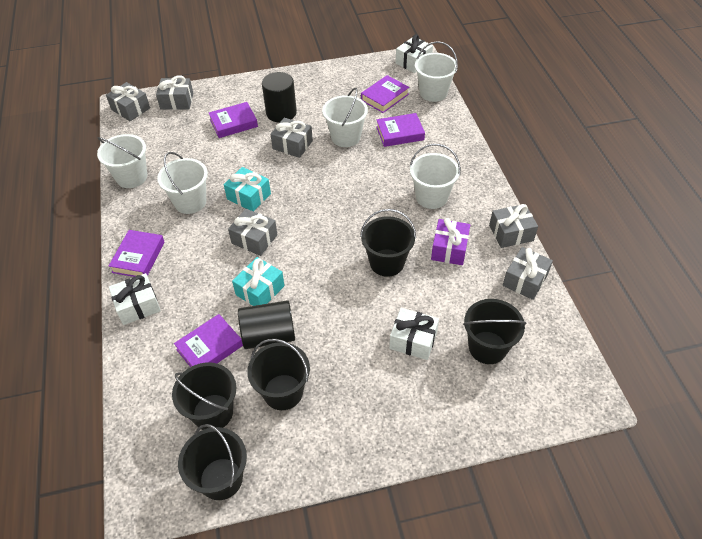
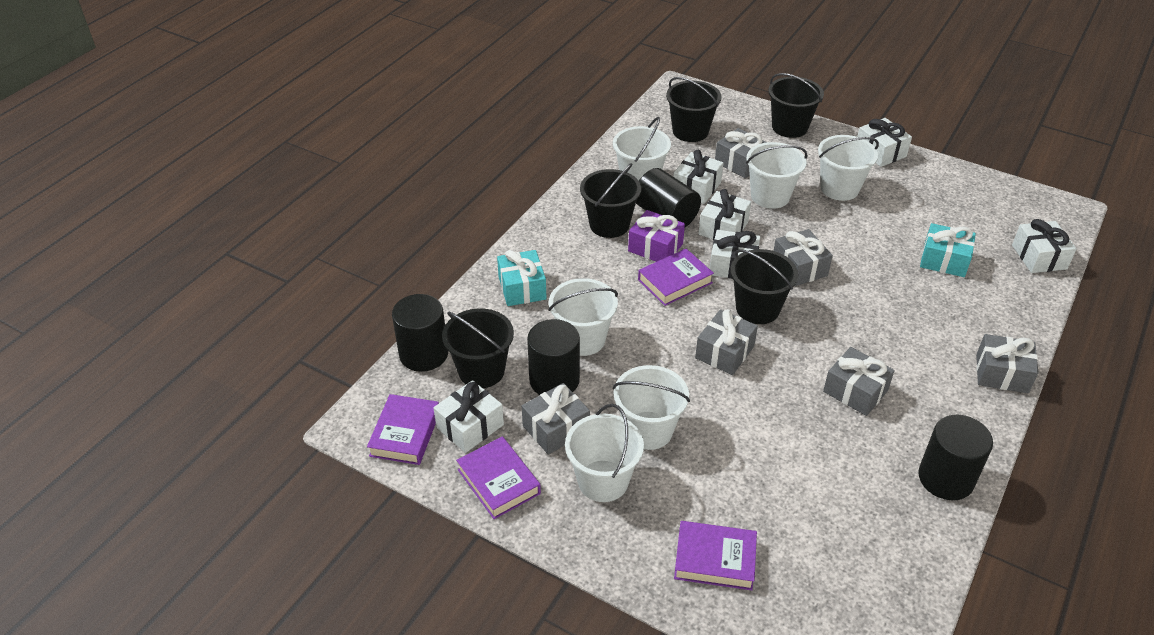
black cylinder: 2 -> 4
purple book: 5 -> 4
white bucket: 5 -> 6
white gift: 3 -> 6

